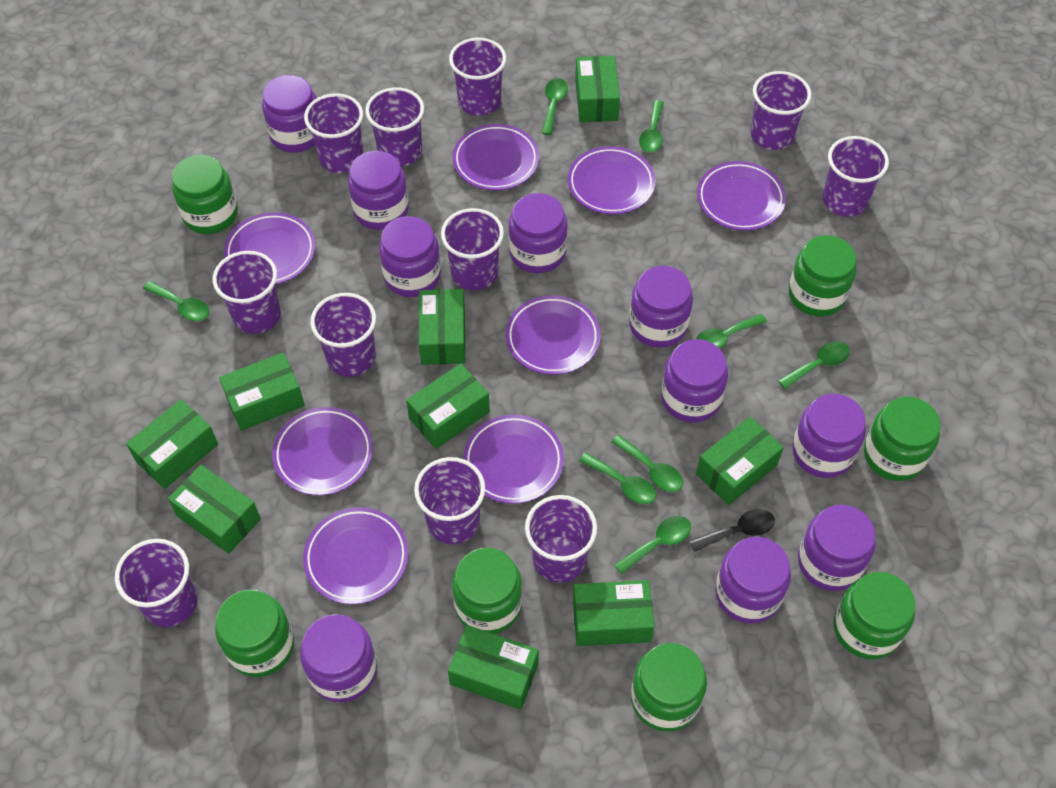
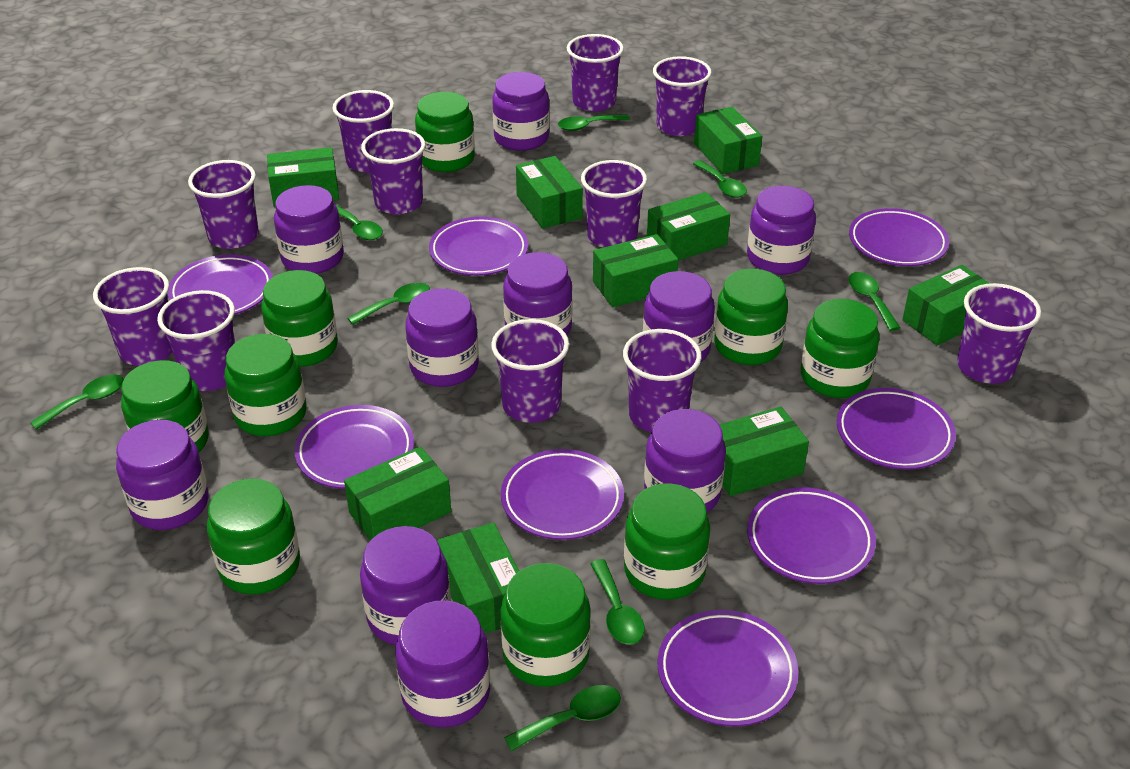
black spoon: 1 -> 0
green jar: 7 -> 9

